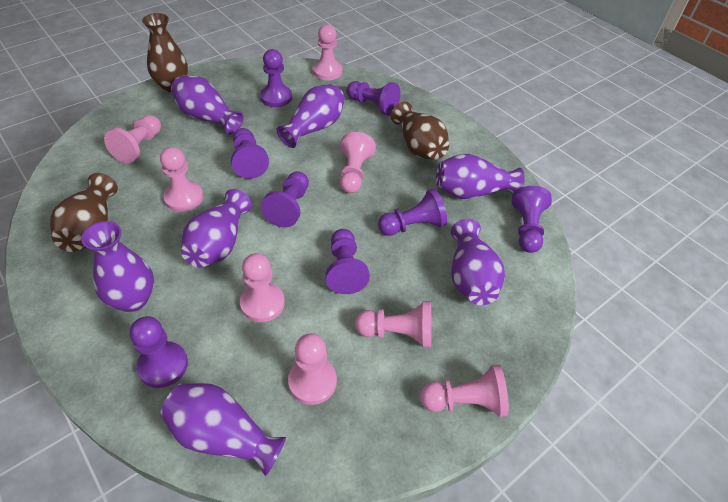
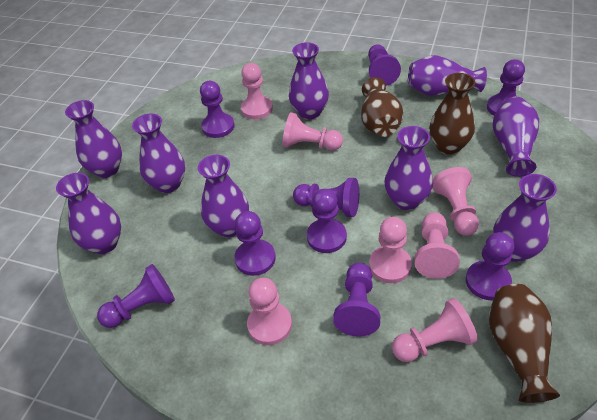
pink pawn: 8 -> 7
purple pawn: 8 -> 9
purple vase: 7 -> 9

